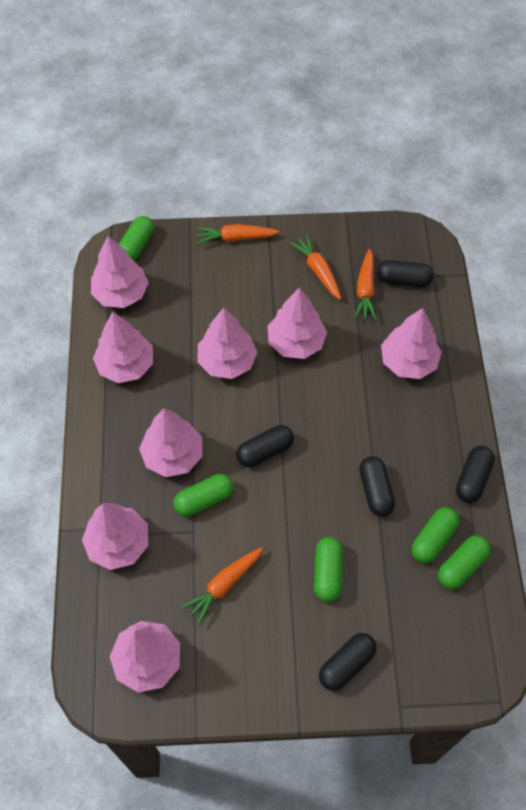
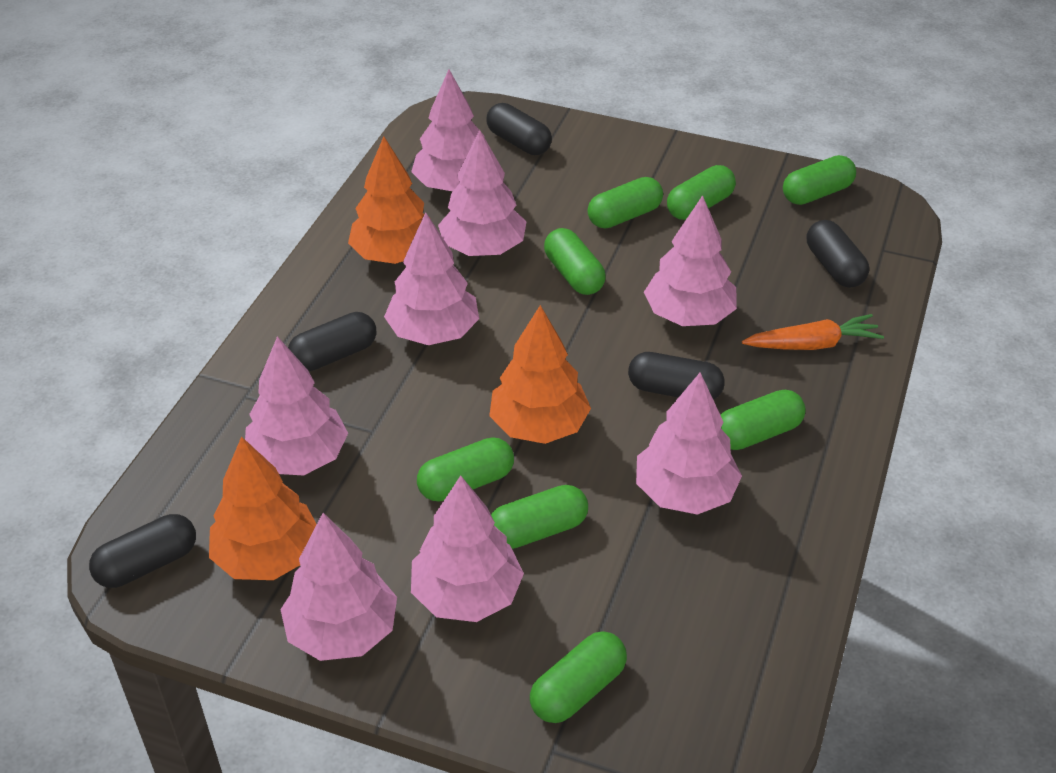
green capsule: 5 -> 8
orange carrot: 4 -> 1
orange tree: 0 -> 3

